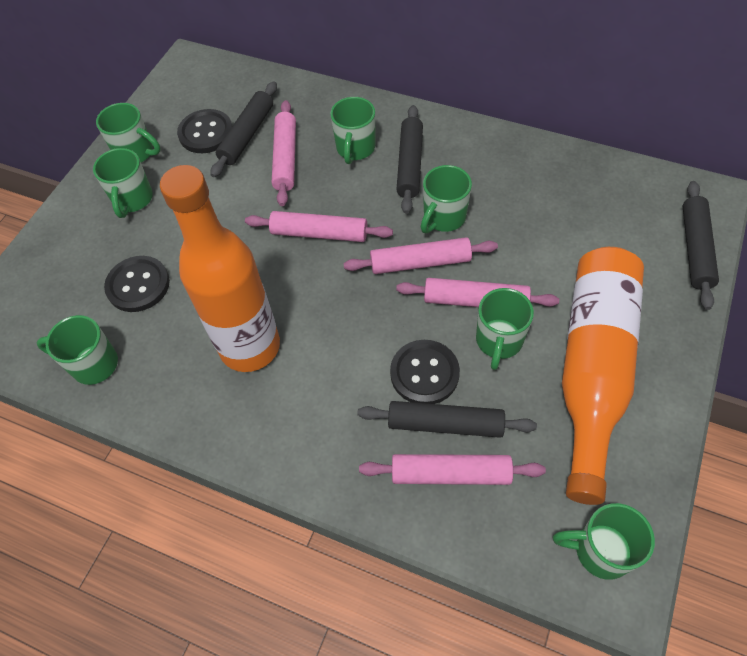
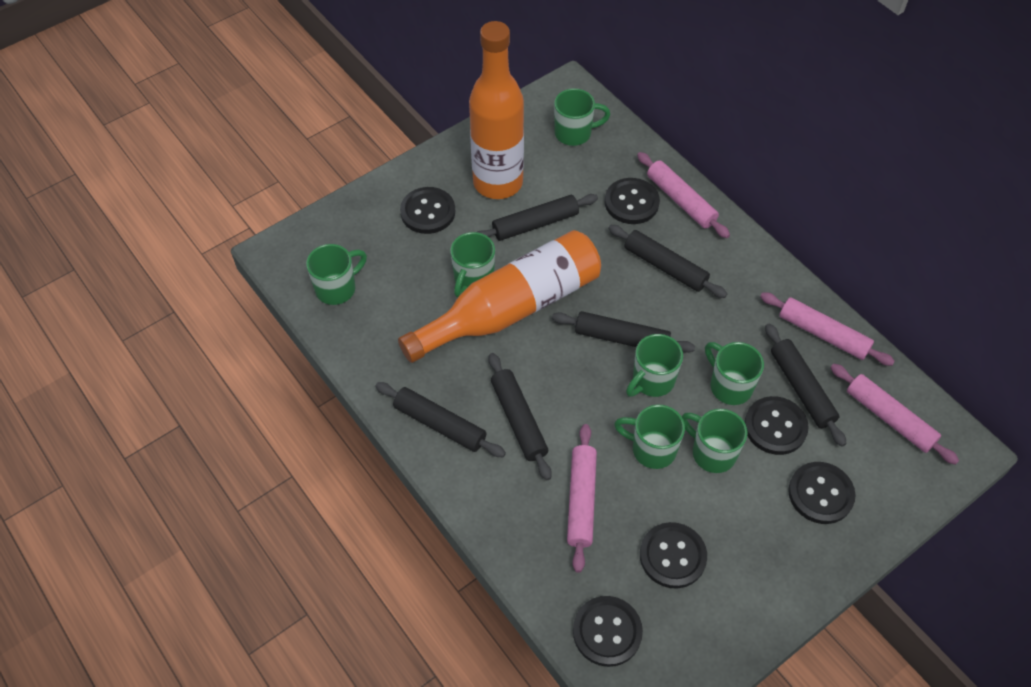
black button: 3 -> 6
black rolling pin: 4 -> 6
pink rolling pin: 5 -> 4

